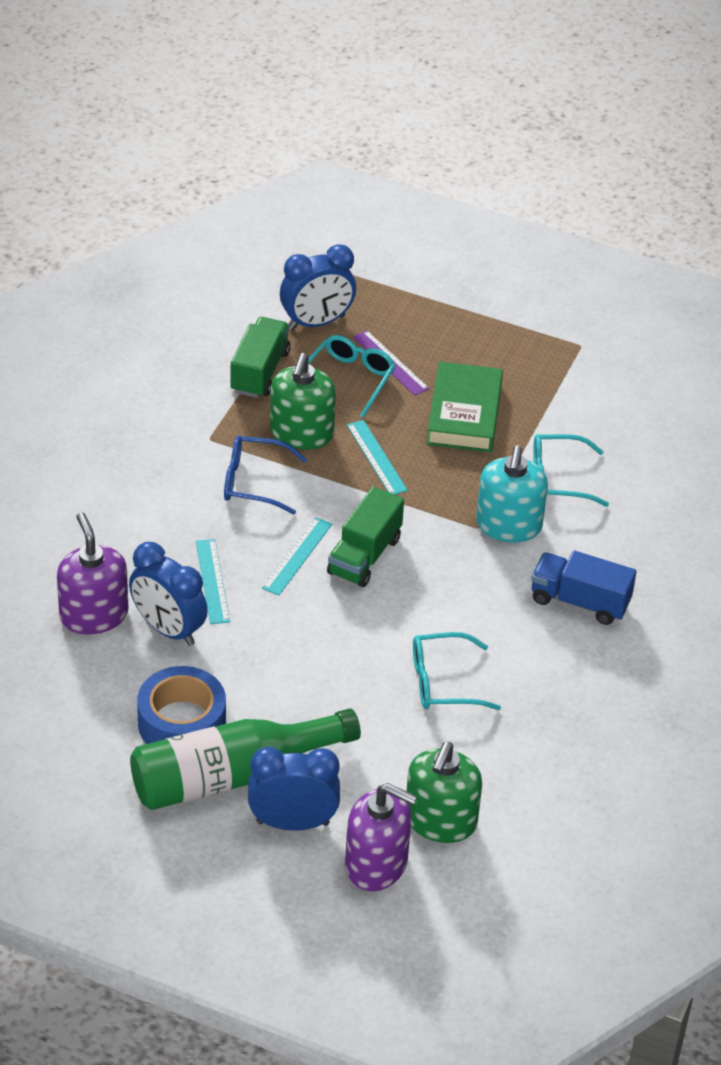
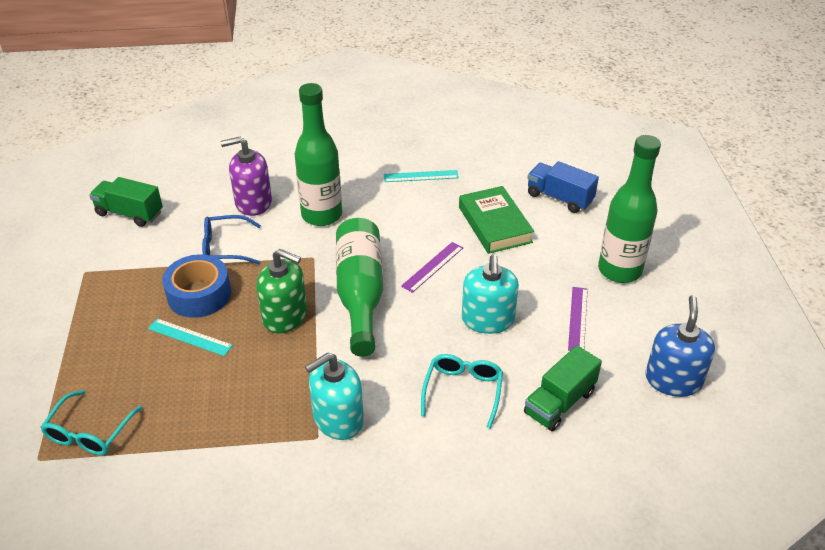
blue clock: 3 -> 0
blue soap dispenser: 0 -> 1
green bottle: 1 -> 3
green soap dispenser: 2 -> 1
purple ruler: 1 -> 2
purple soap dispenser: 2 -> 1
turquoise glasses: 3 -> 2
turquoise ruler: 3 -> 2
turquoise soap dispenser: 1 -> 2

